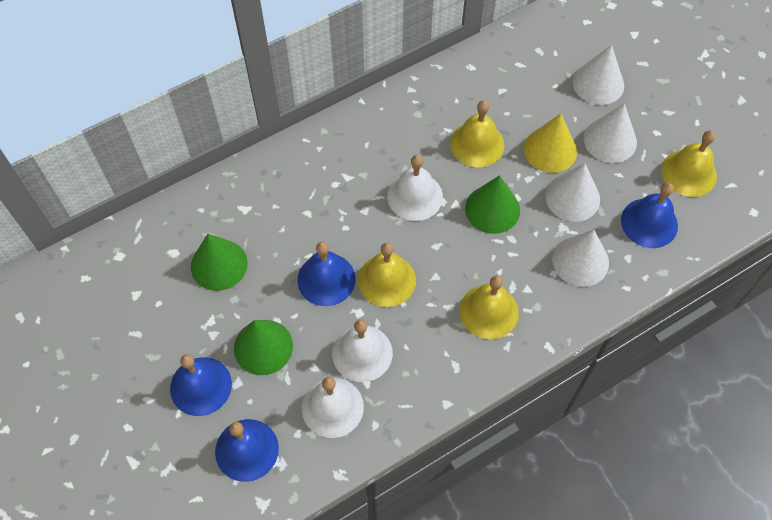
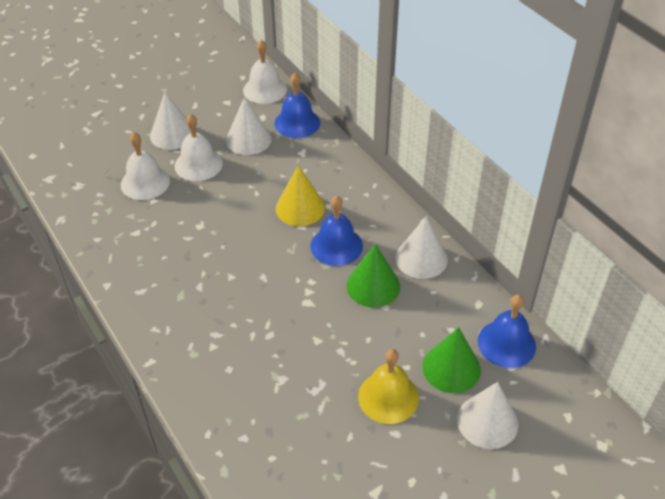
blue bell: 4 -> 3
green cone: 3 -> 2
yellow bell: 4 -> 1

